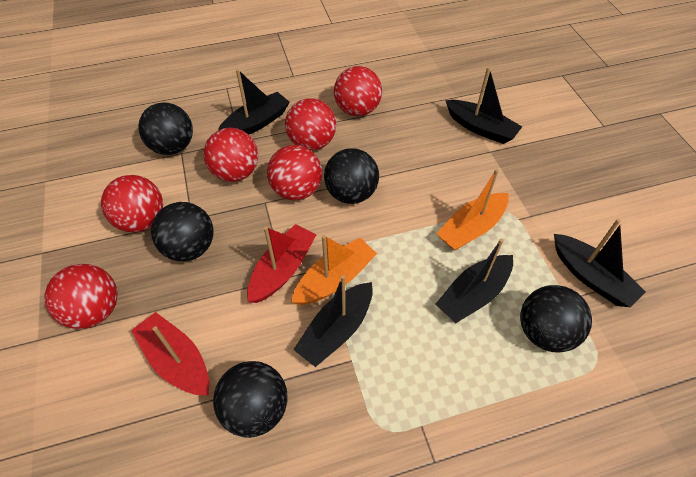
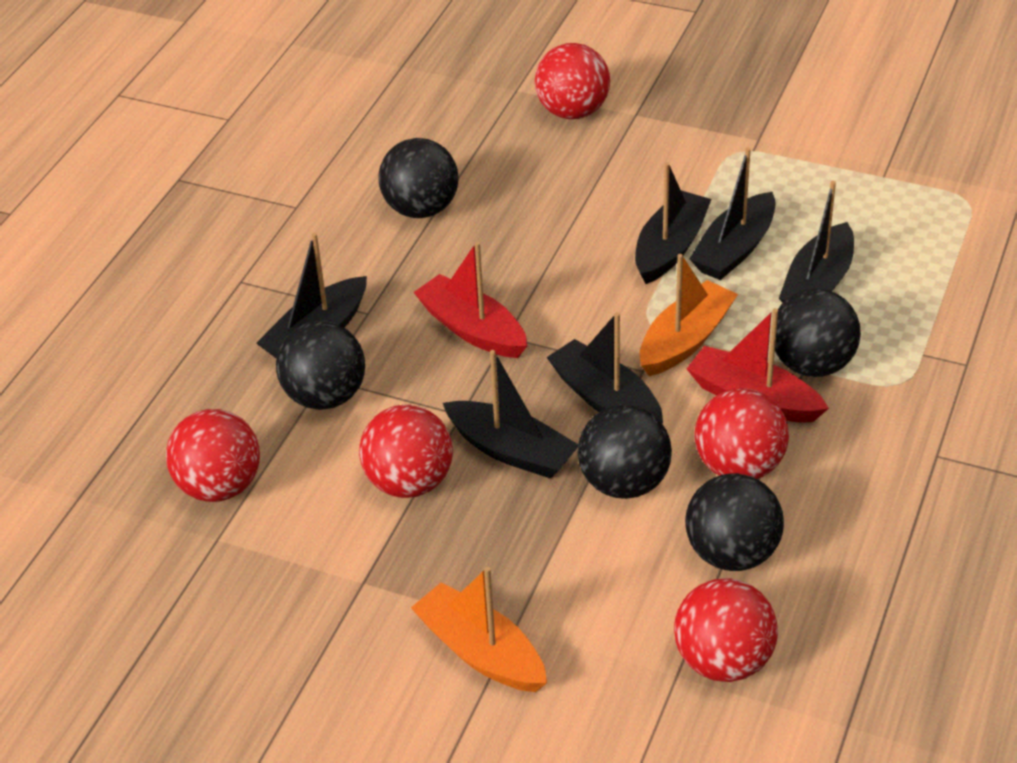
black boat: 5 -> 6
red ball: 6 -> 5

